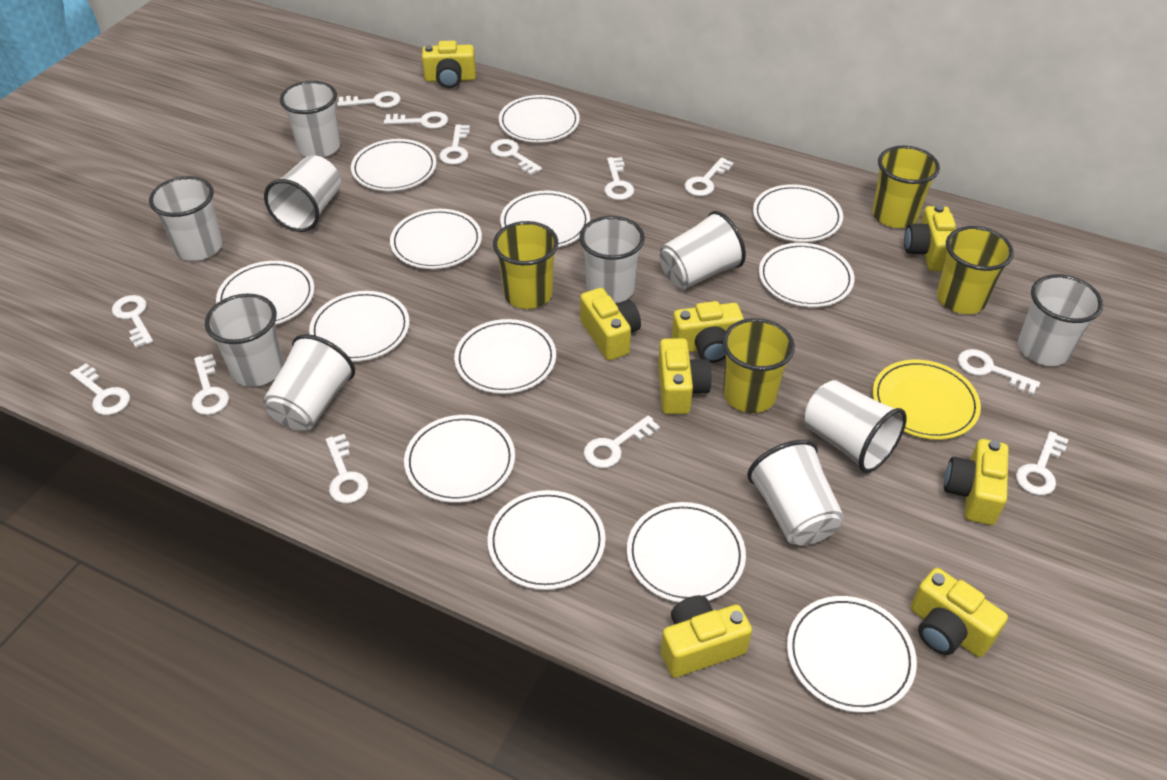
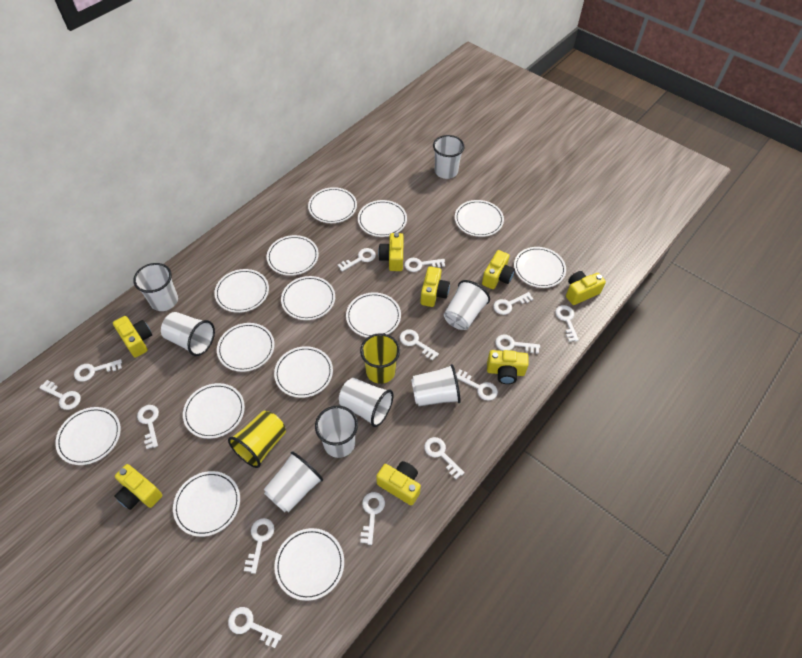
white cup: 10 -> 8
white key: 13 -> 14
white plate: 13 -> 14
yellow cup: 4 -> 2
yellow plate: 1 -> 0

